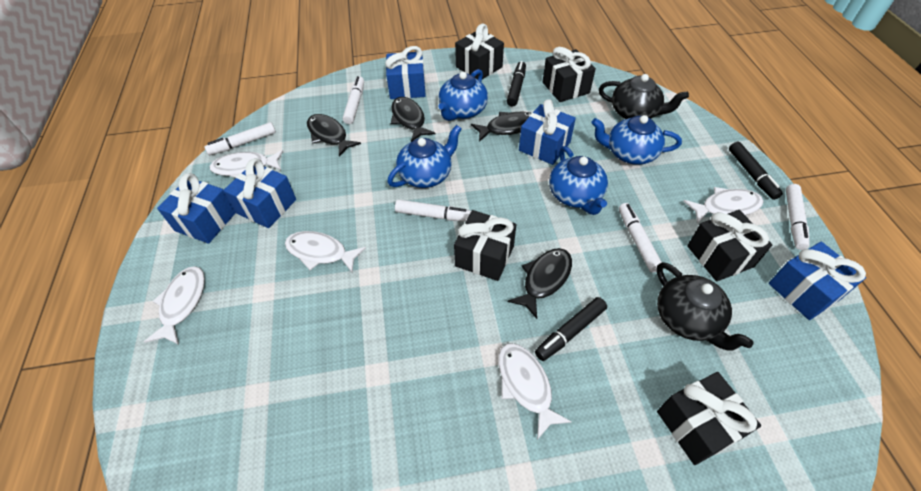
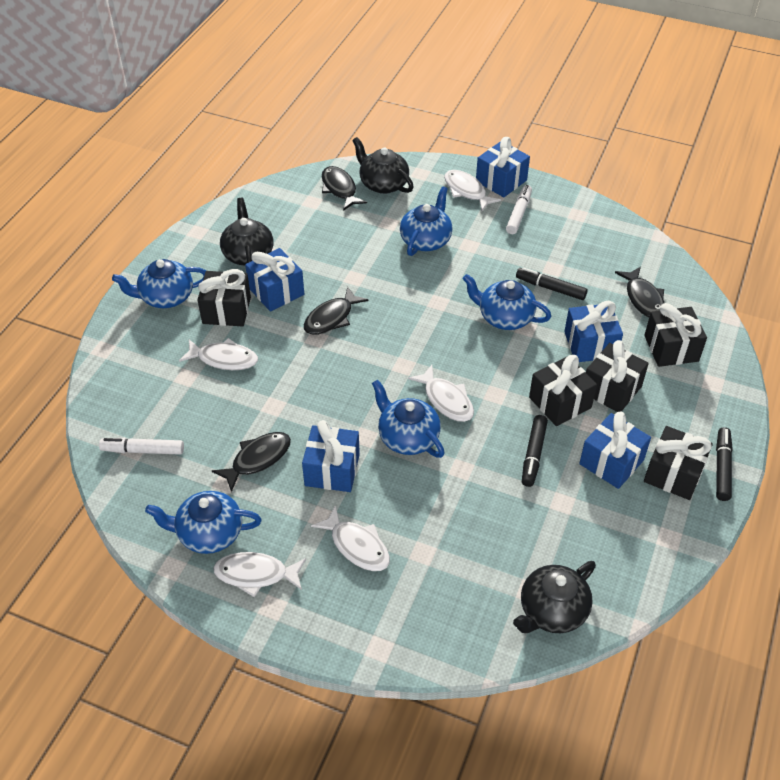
black teapot: 2 -> 3
blue teapot: 4 -> 5
white marker: 5 -> 2

